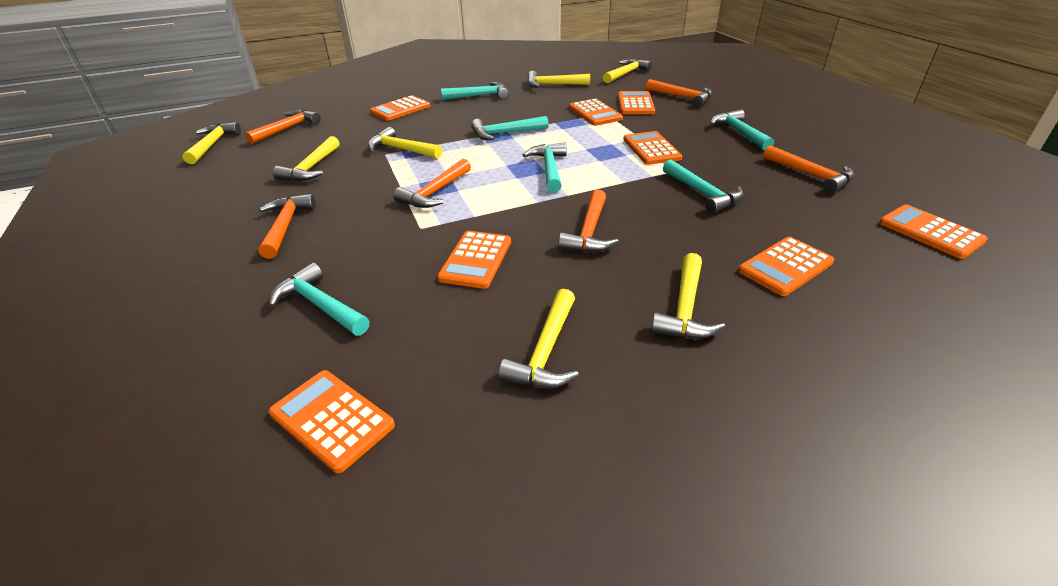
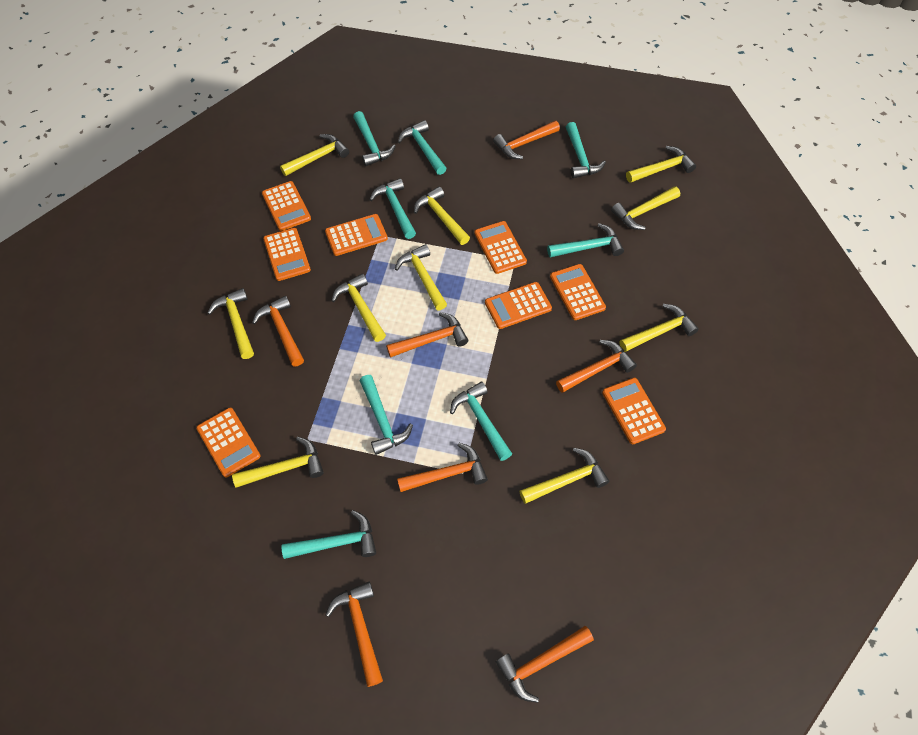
orange hammer: 6 -> 7
turquoise hammer: 6 -> 8
yellow hammer: 7 -> 10

